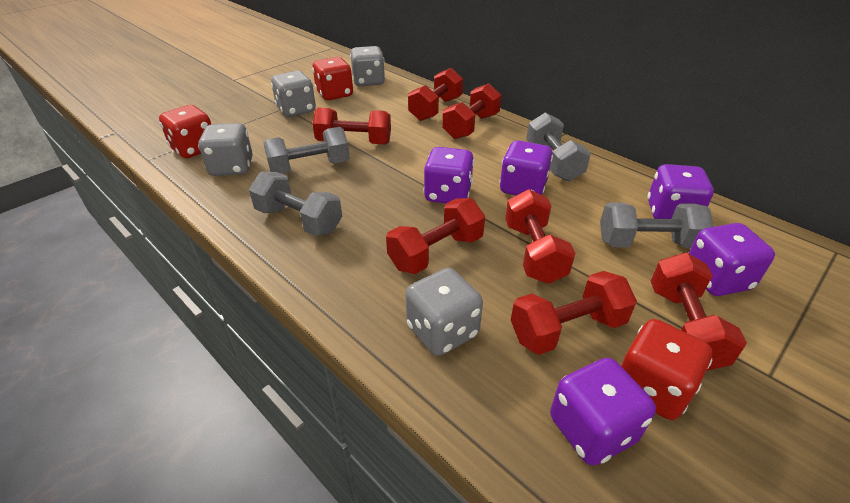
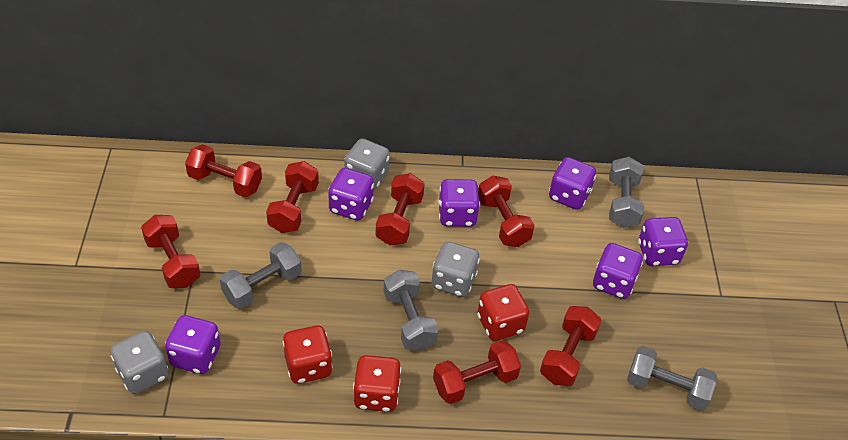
grey dice: 4 -> 3
purple dice: 5 -> 6

